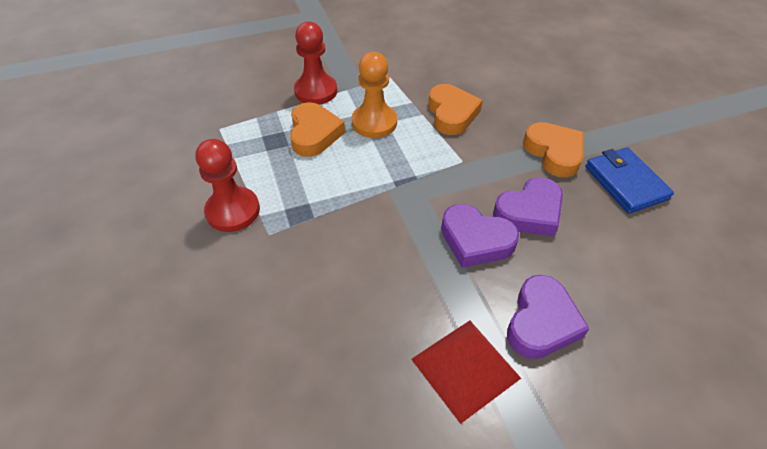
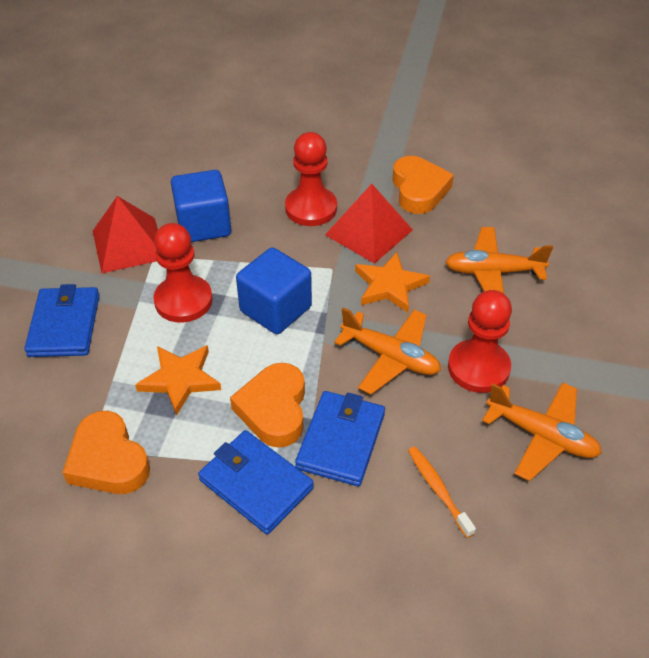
blue cube: 0 -> 2
blue wallet: 1 -> 3
orange pawn: 1 -> 0
orange plane: 0 -> 3
orange star: 0 -> 2
orange toothbrush: 0 -> 1
purple heart: 3 -> 0
red pawn: 2 -> 3
red pyramid: 1 -> 2

